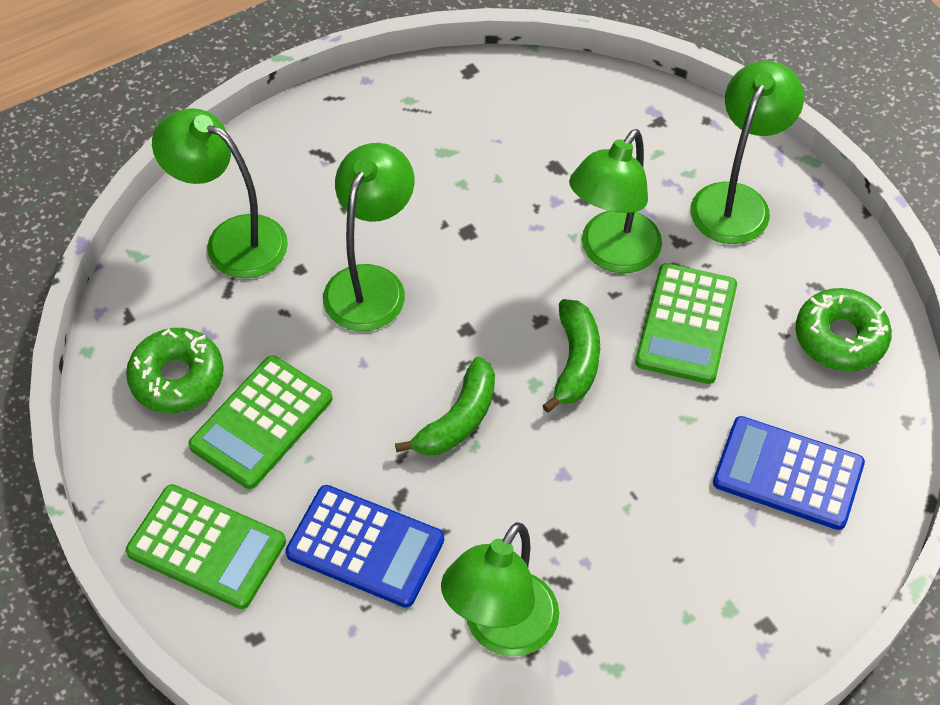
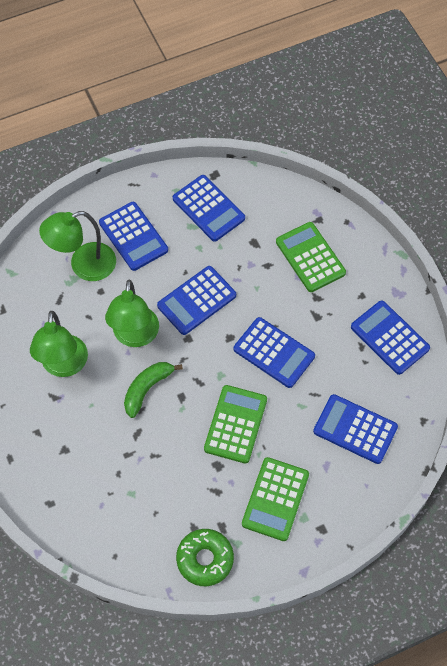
blue calculator: 2 -> 6
green banana: 2 -> 1
green donut: 2 -> 1
green lamp: 5 -> 3

